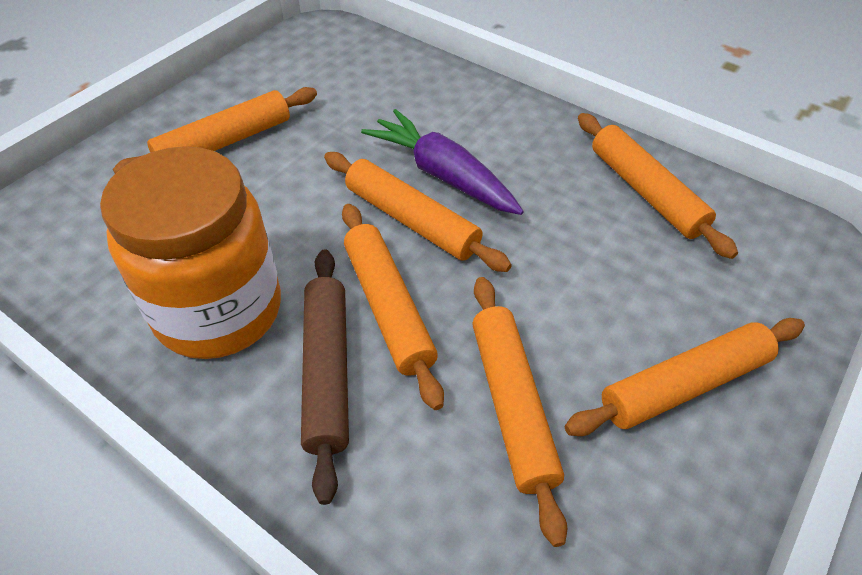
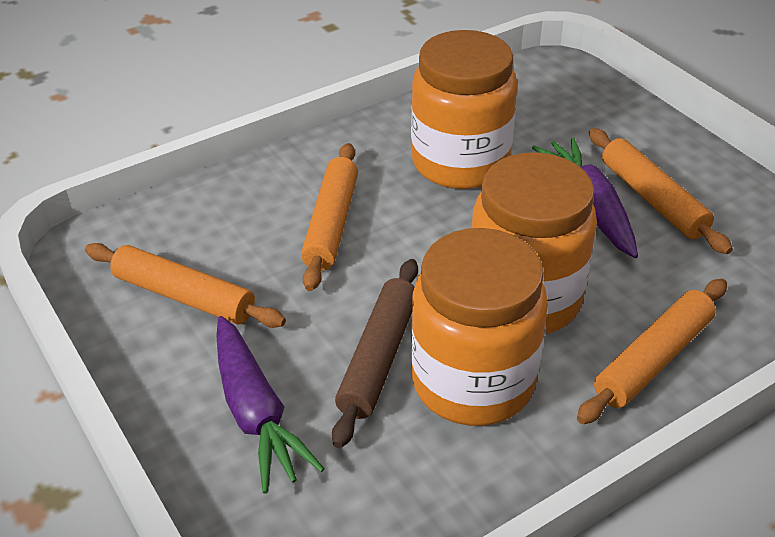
orange jar: 1 -> 3
orange rolling pin: 6 -> 4
purple carrot: 1 -> 2

